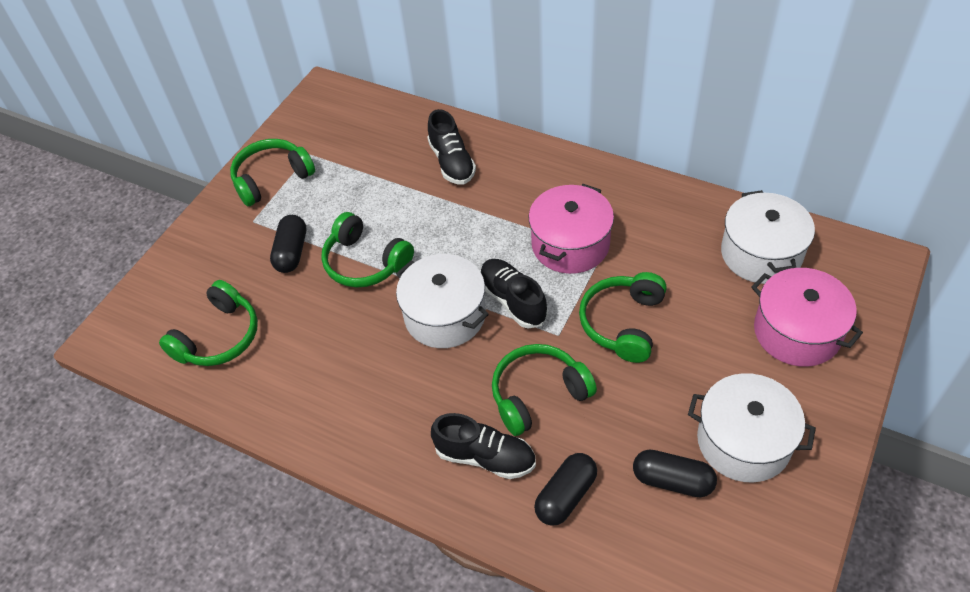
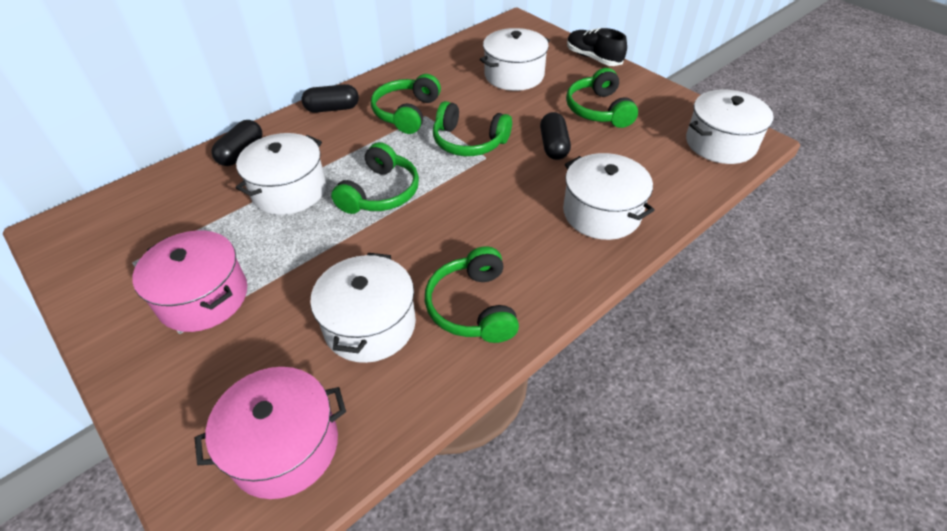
black shoe: 3 -> 1
white pot: 3 -> 5

